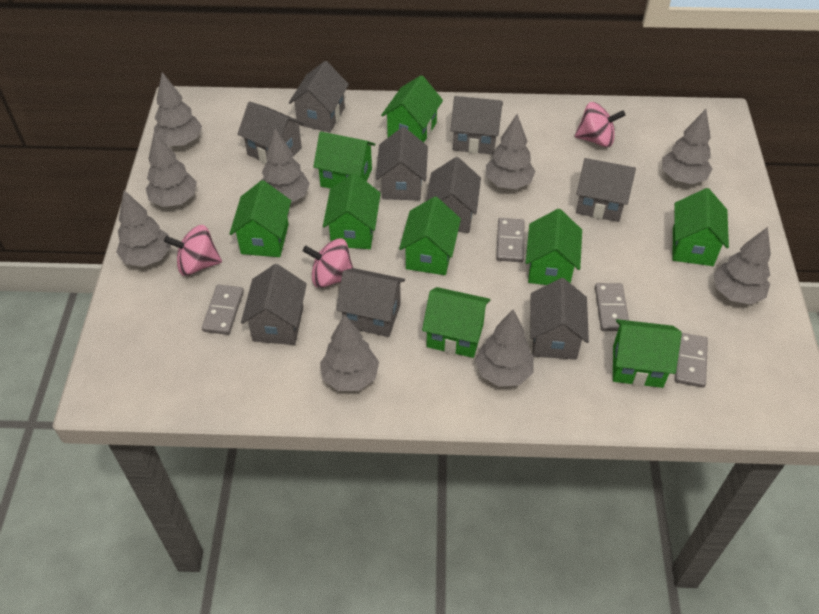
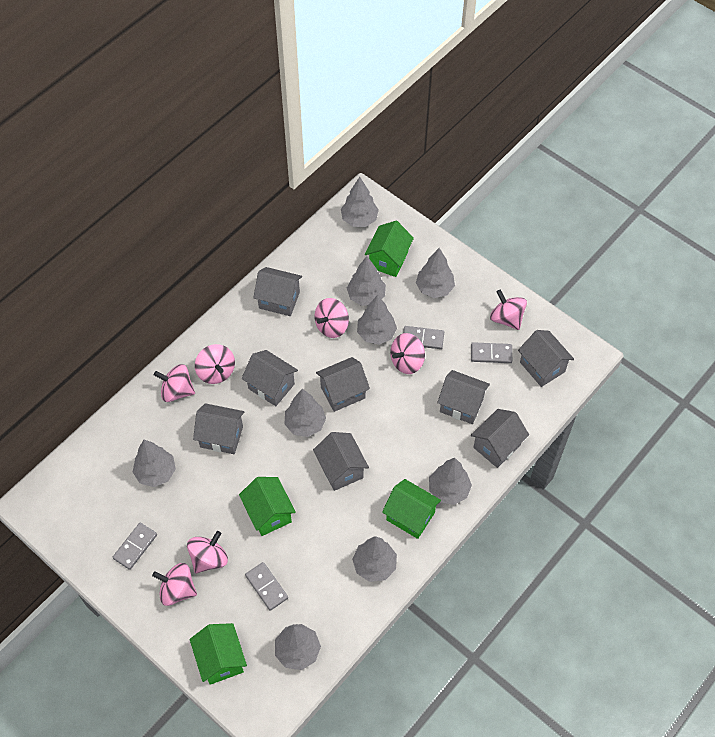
green house: 9 -> 4
grey house: 9 -> 8
pink spinning top: 3 -> 7

